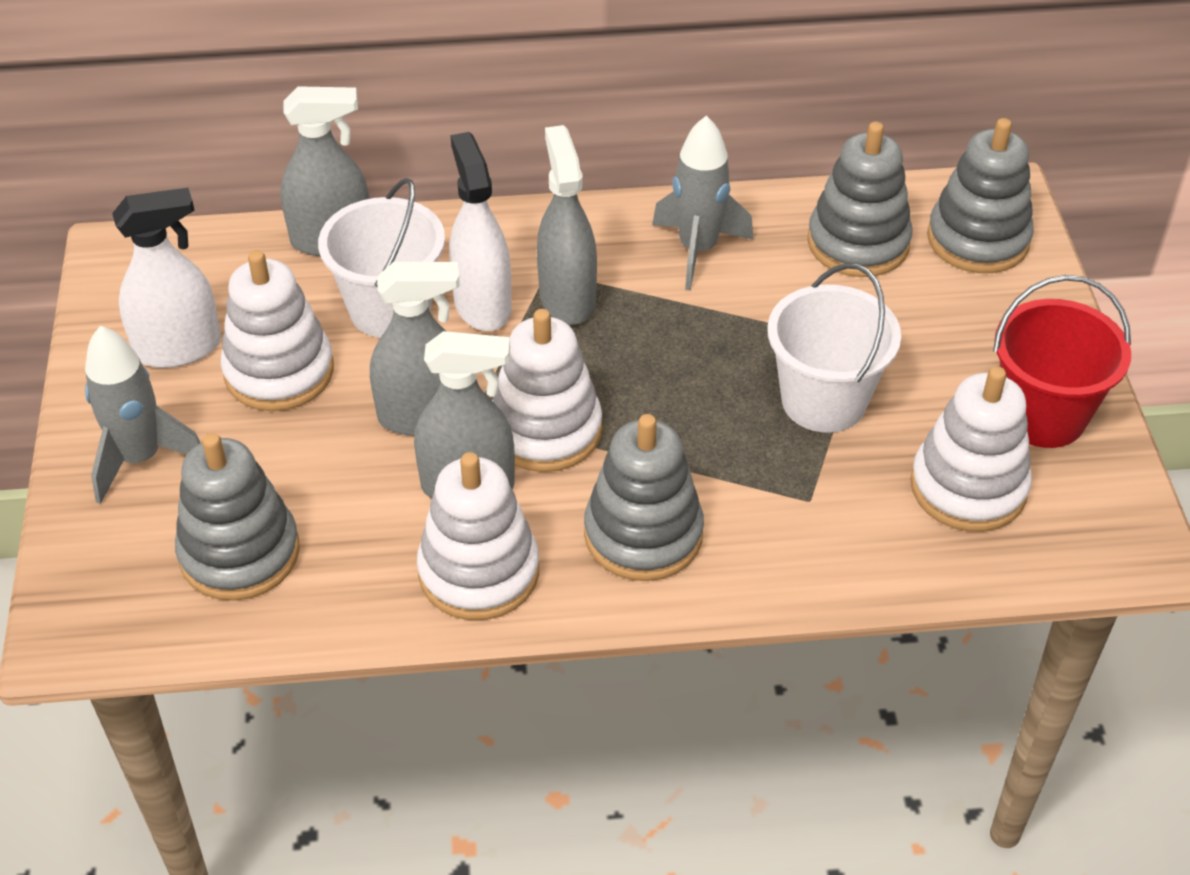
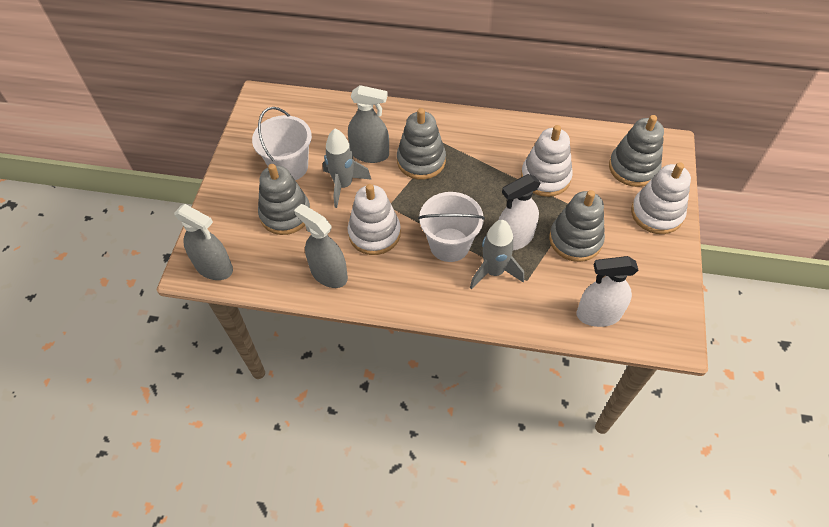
grey spray bottle: 4 -> 3
red bucket: 1 -> 0
white stacking toy: 4 -> 3

